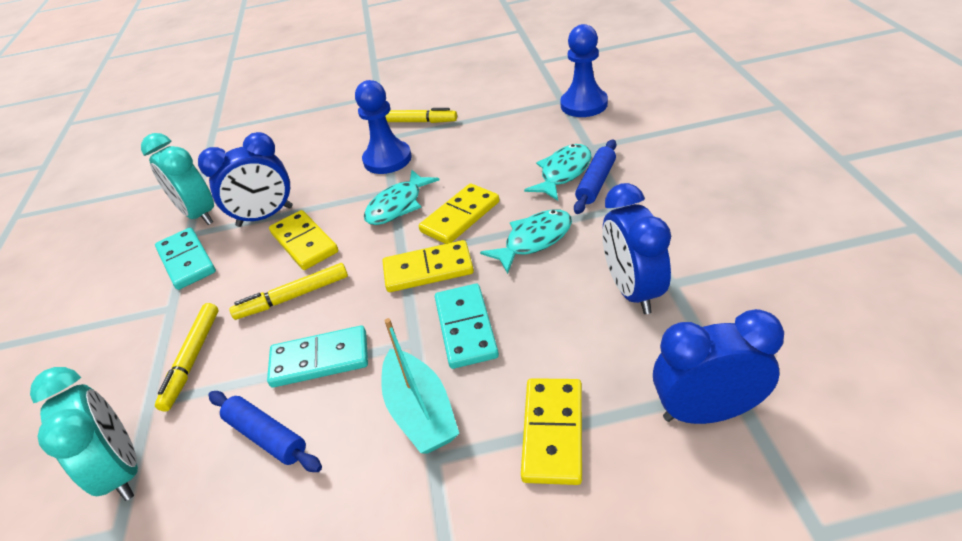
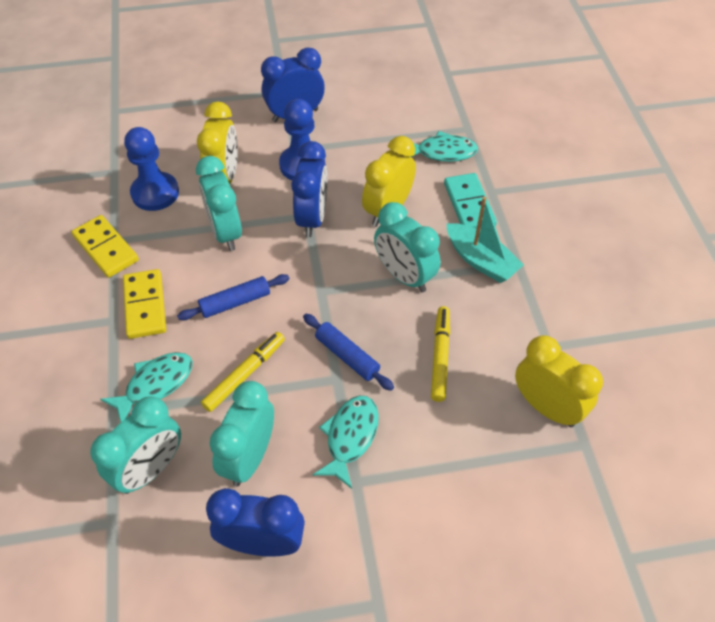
turquoise clock: 2 -> 4
turquoise domino: 3 -> 1
yellow clock: 0 -> 3
yellow domino: 4 -> 2
yellow marker: 3 -> 2

